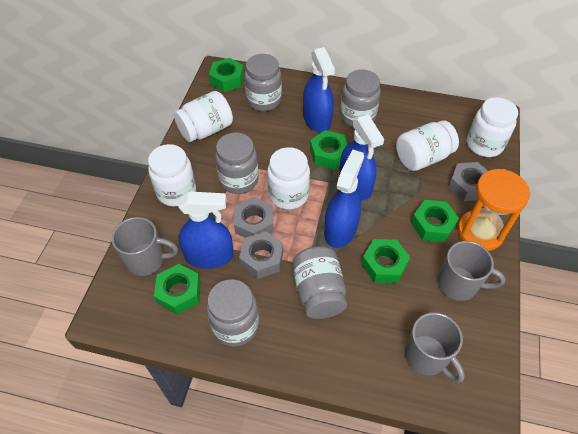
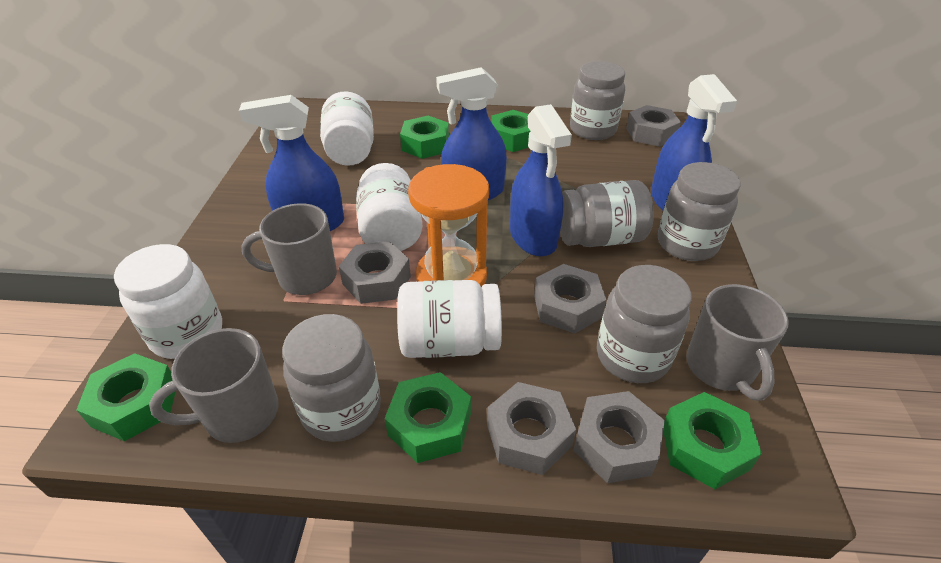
grey nut: 3 -> 5
white jar: 5 -> 4

